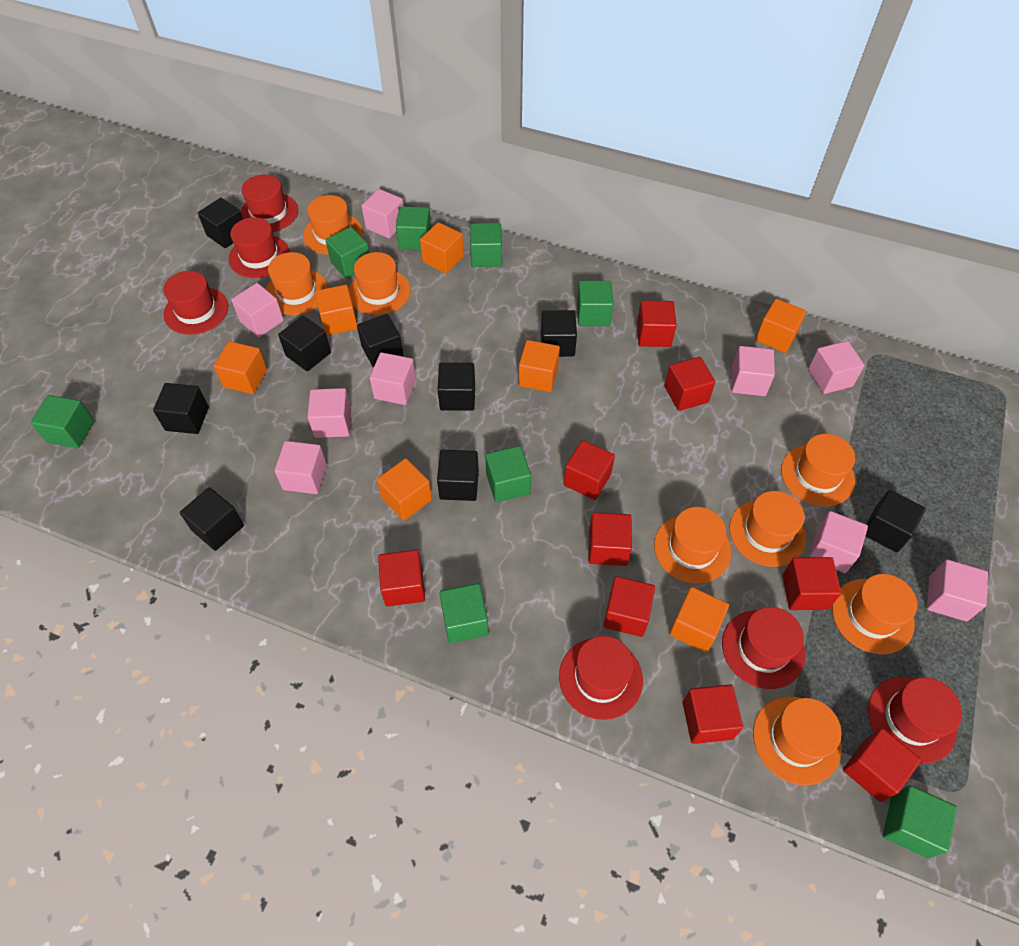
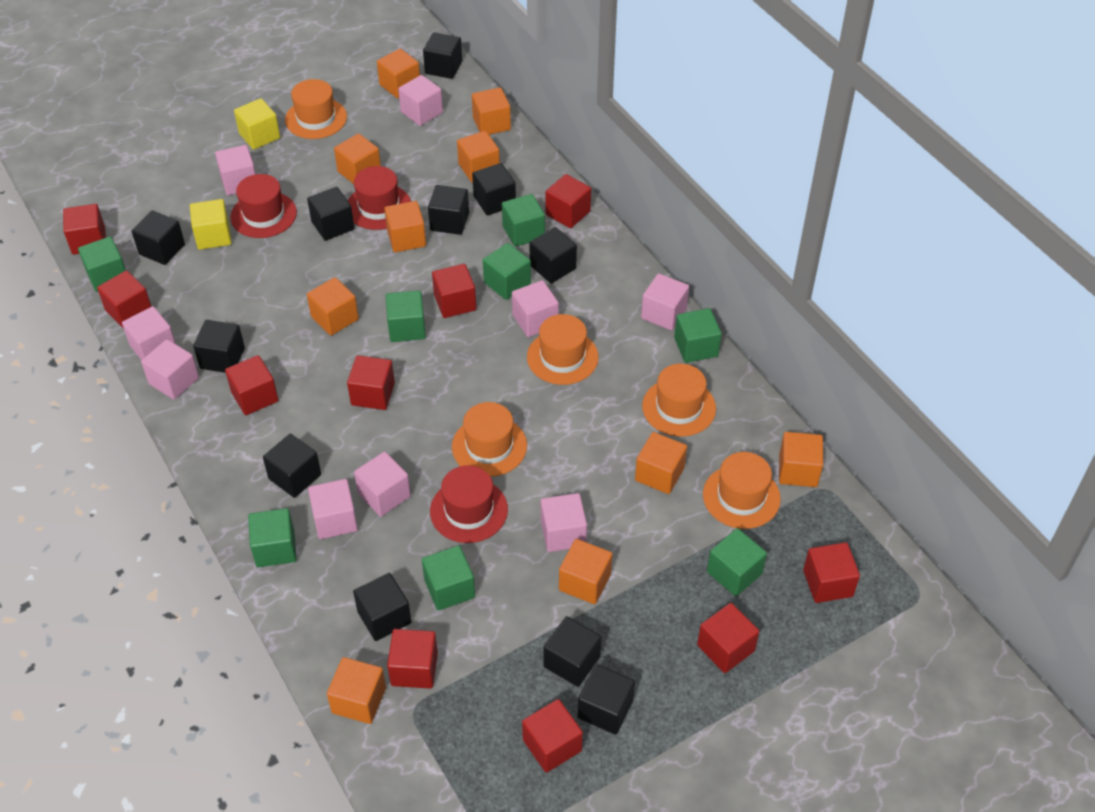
black cube: 9 -> 11
orange cube: 7 -> 10
orange hat: 8 -> 5
red cube: 9 -> 10
red hat: 6 -> 3
yellow cube: 0 -> 2

